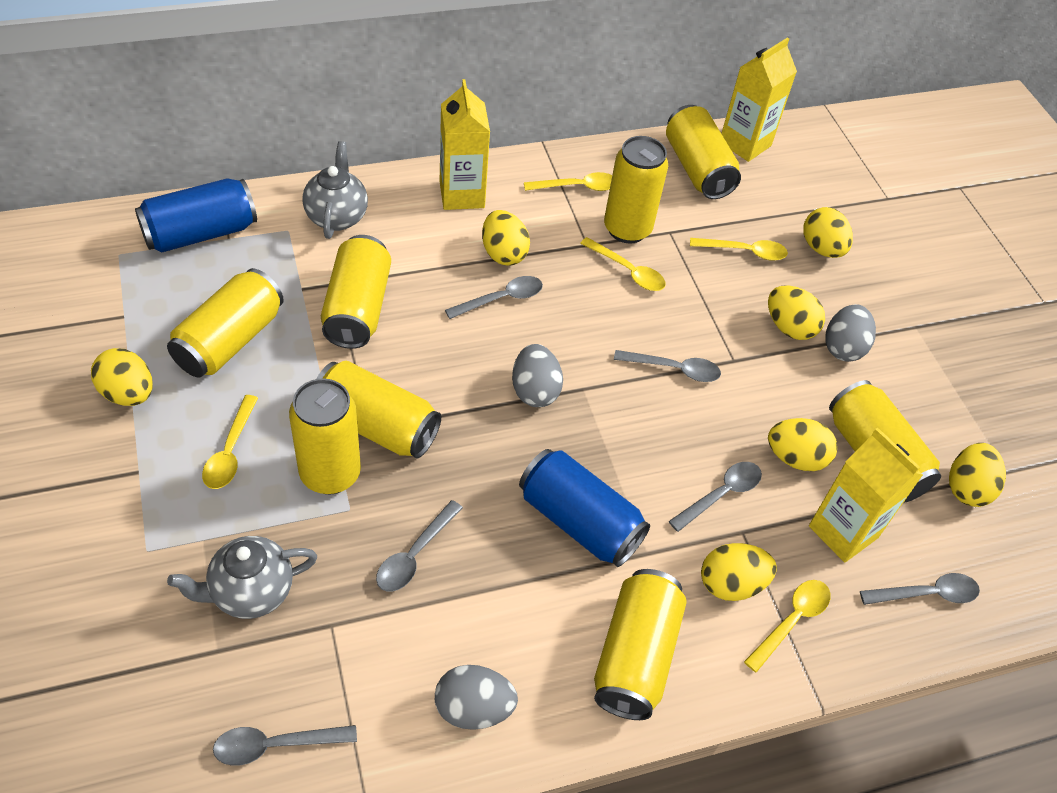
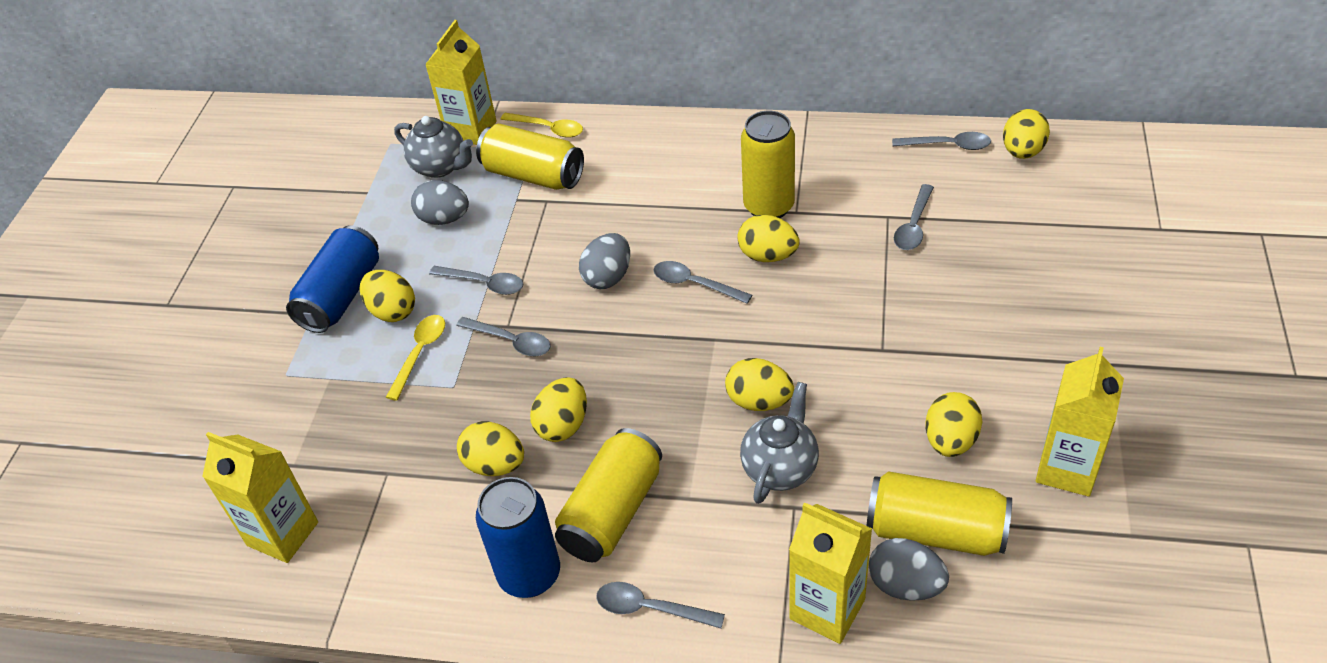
yellow can: 8 -> 4
yellow carton: 3 -> 4
yellow spoon: 5 -> 2

